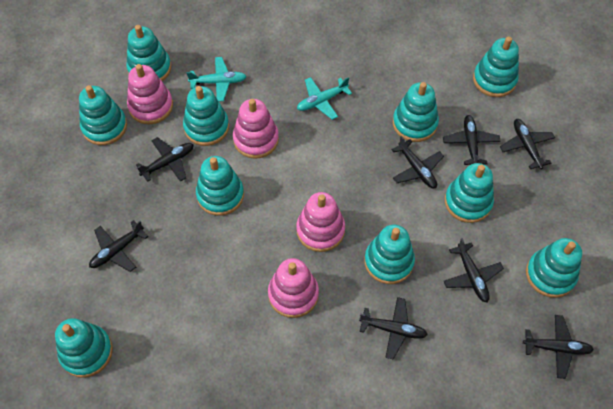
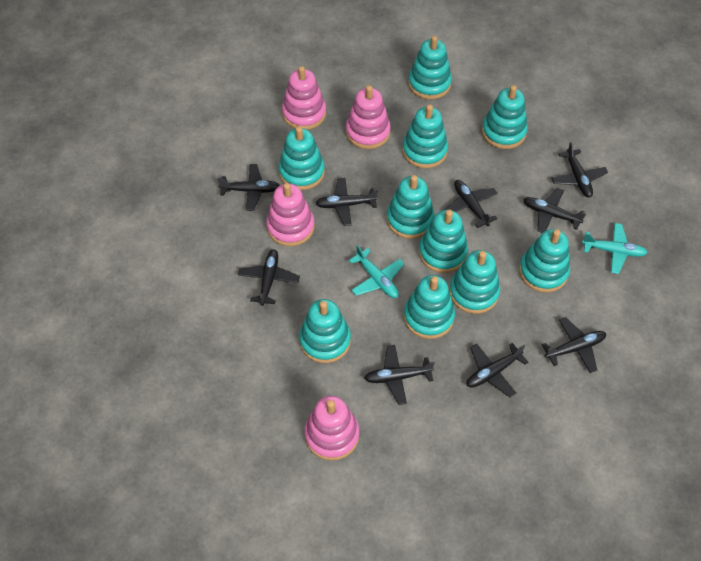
black plane: 8 -> 9

